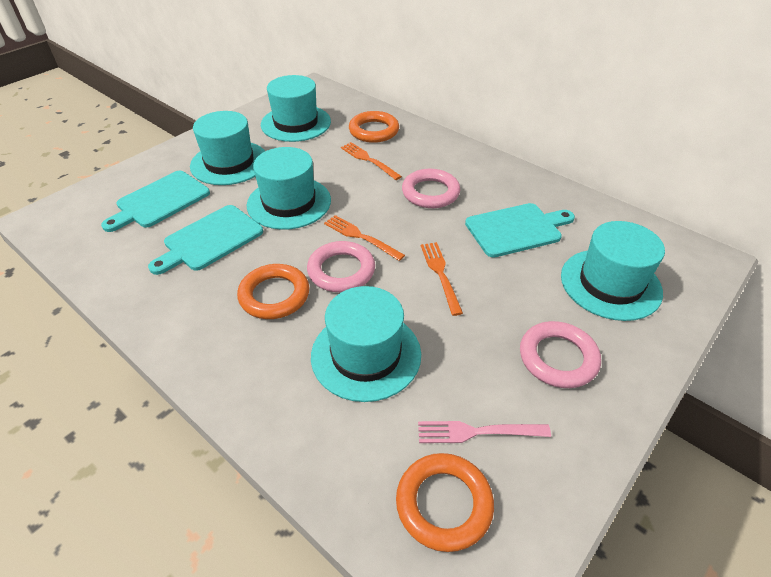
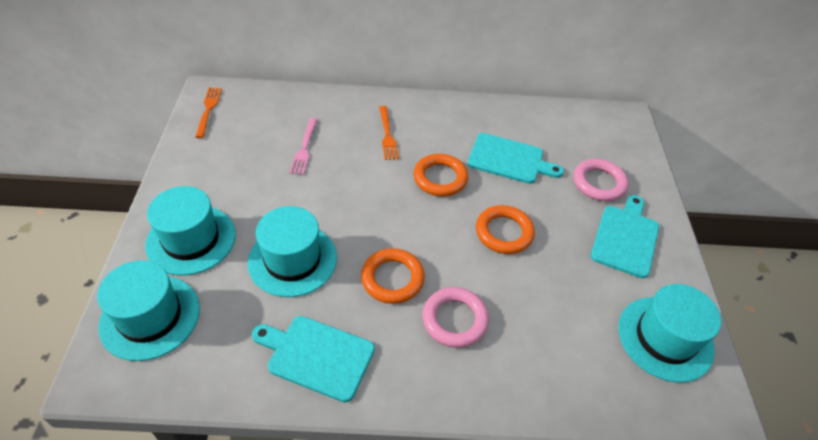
orange fork: 3 -> 2
pink ring: 3 -> 2
turquoise hat: 5 -> 4

